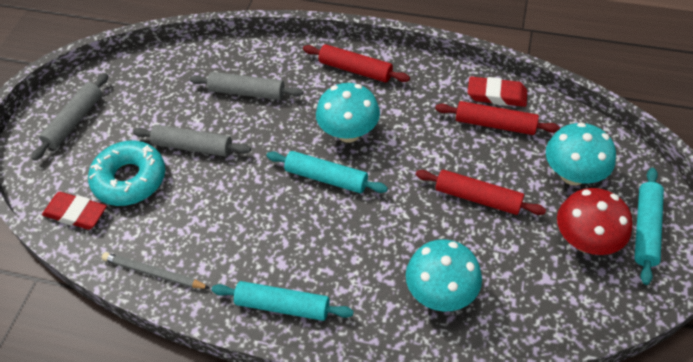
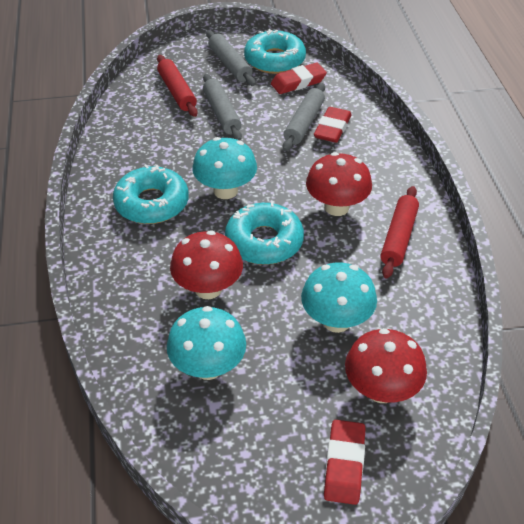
grey pencil: 1 -> 0
red eraser: 2 -> 3
red mushroom: 1 -> 3
red rolling pin: 3 -> 2
turquoise donut: 1 -> 3
turquoise rolling pin: 3 -> 0

